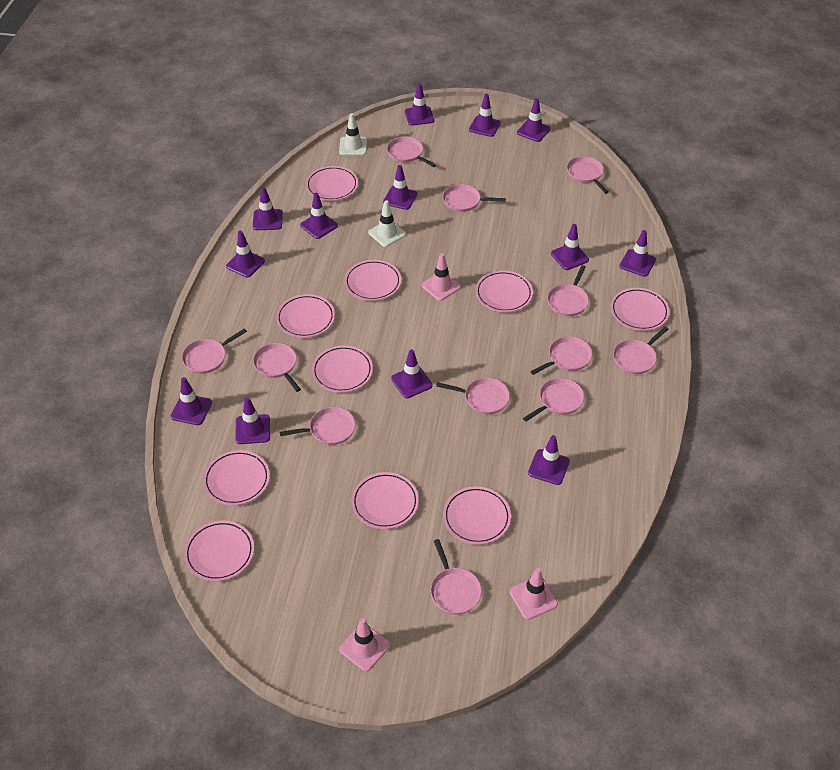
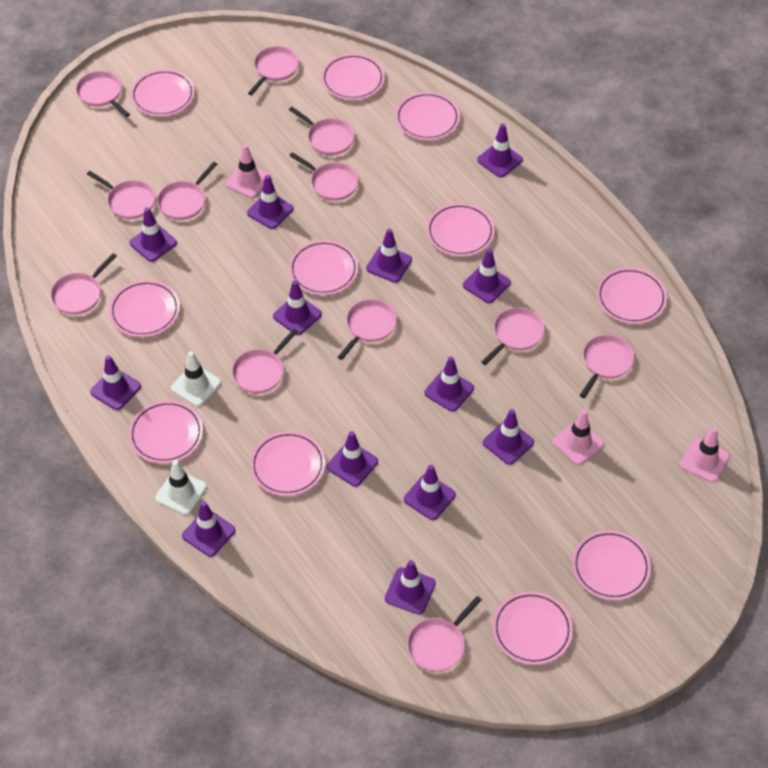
pink plate: 10 -> 11

